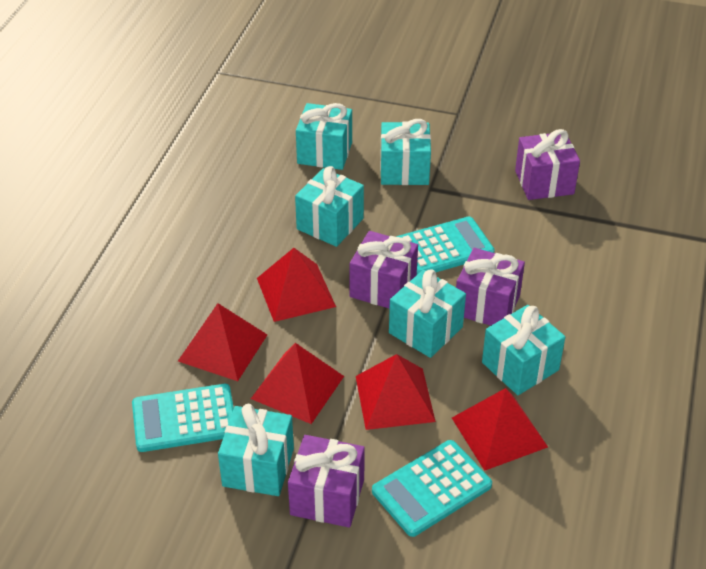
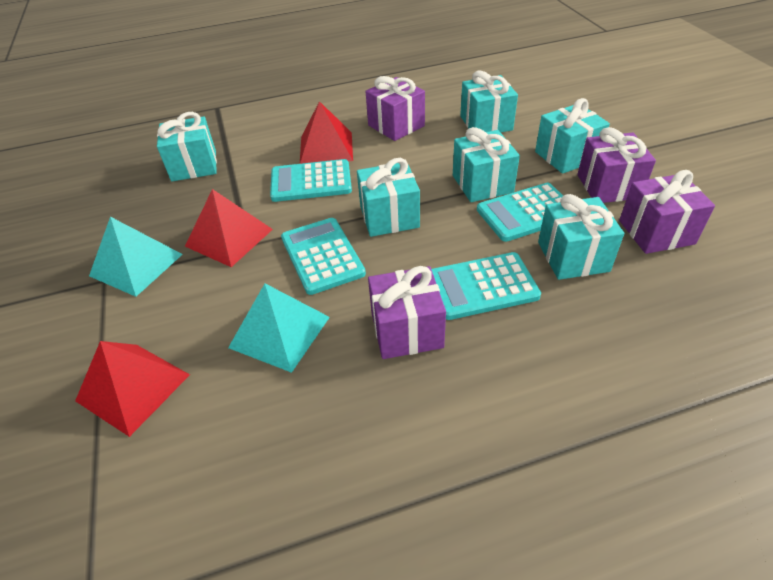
red pyramid: 5 -> 3
turquoise calculator: 3 -> 4
turquoise pyramid: 0 -> 2

